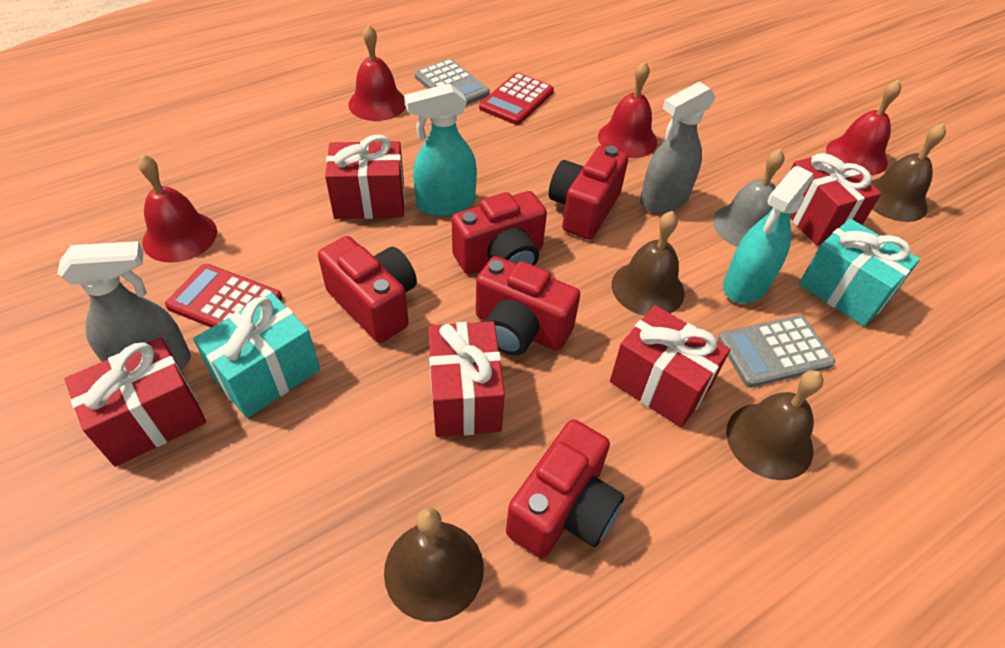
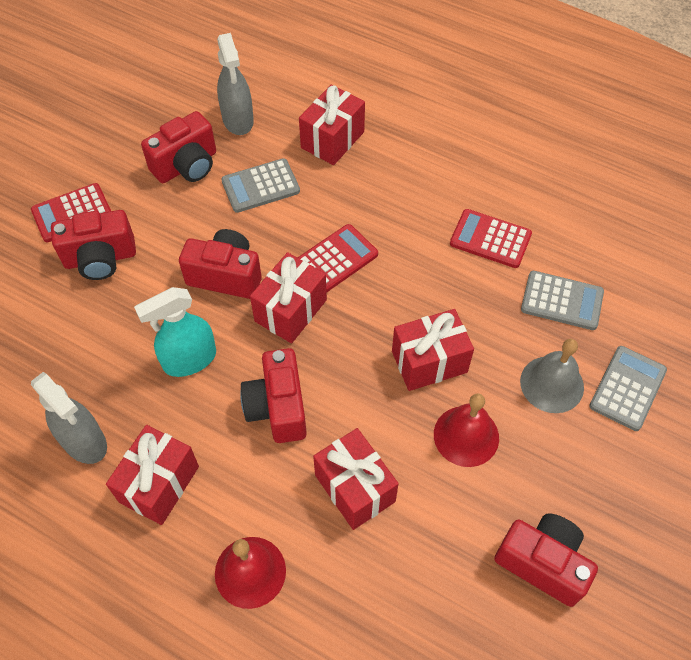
brown bell: 4 -> 0
grey calculator: 2 -> 3
red bell: 4 -> 2
red calculator: 2 -> 3
turquoise gift: 2 -> 0
turquoise spray bottle: 2 -> 1

